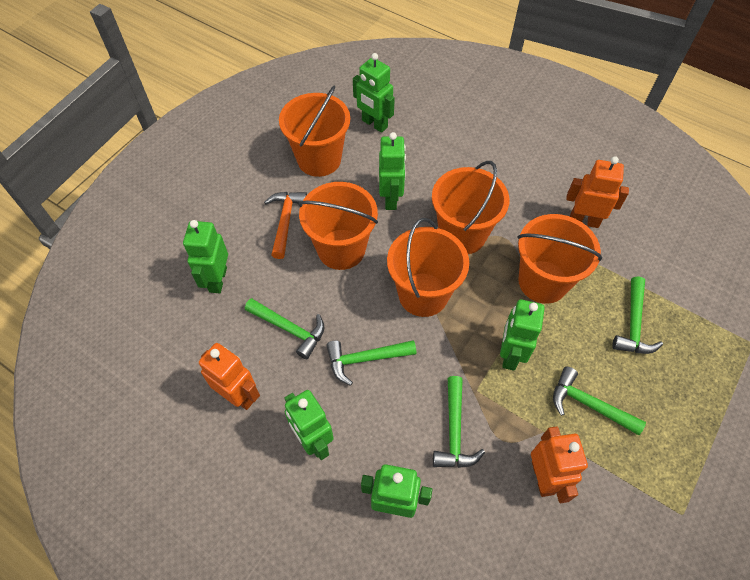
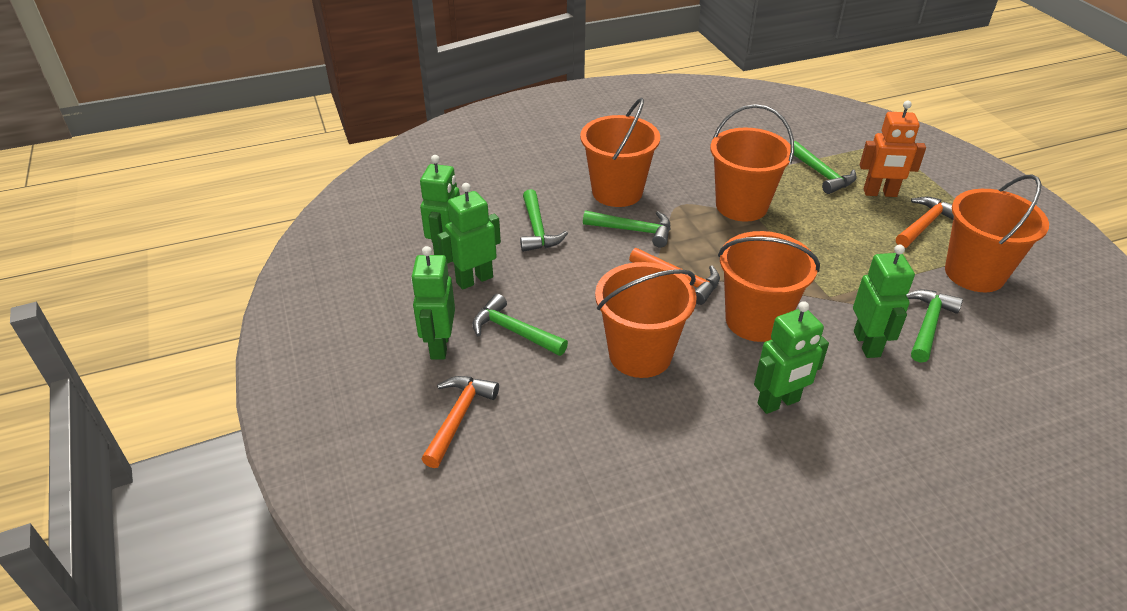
green robot: 6 -> 5
orange hammer: 1 -> 3
orange robot: 3 -> 1

